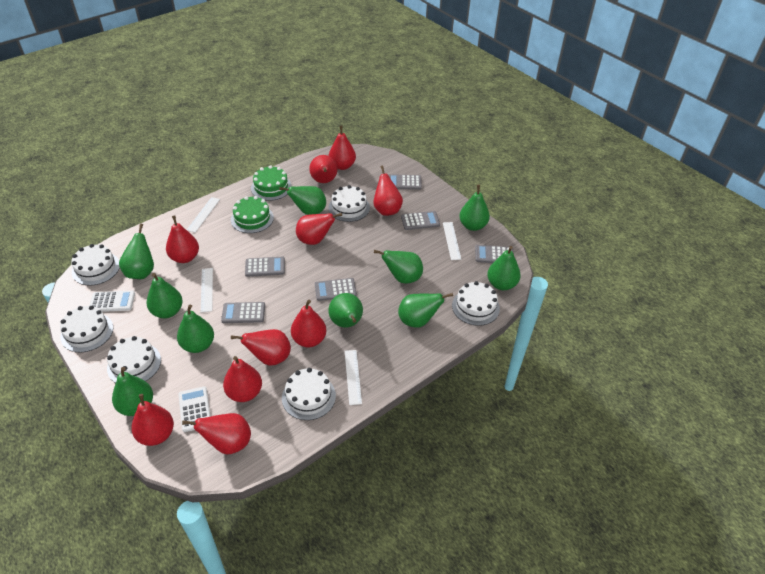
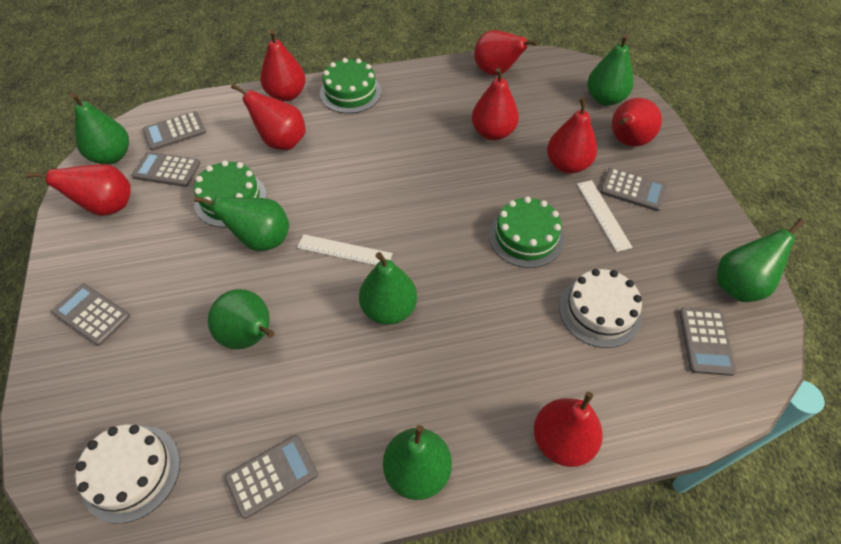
green cake: 2 -> 3
green pear: 10 -> 7
red pear: 10 -> 8
white cake: 6 -> 2
white calculator: 2 -> 0
white ruler: 4 -> 2

